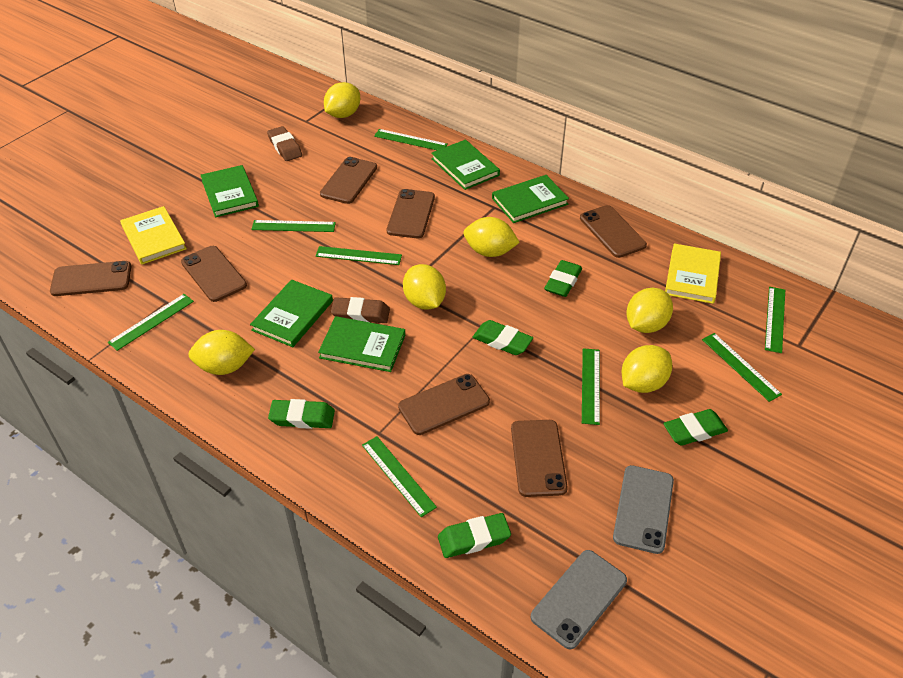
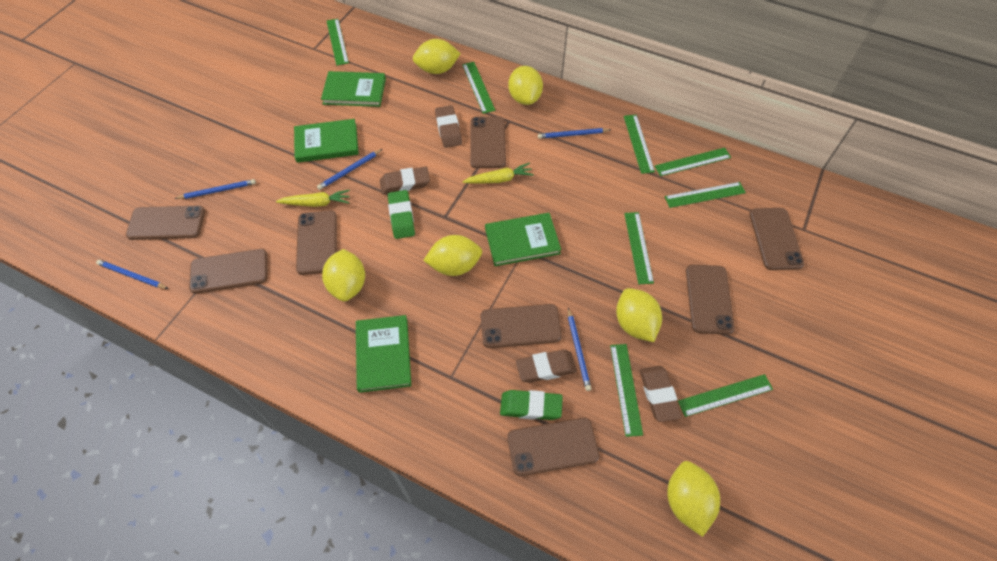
blue pencil: 0 -> 5
brown eraser: 2 -> 4
brown phone: 7 -> 8
green book: 5 -> 4
green eraser: 5 -> 2
grey phone: 2 -> 0
yellow book: 2 -> 0
yellow carrot: 0 -> 2

